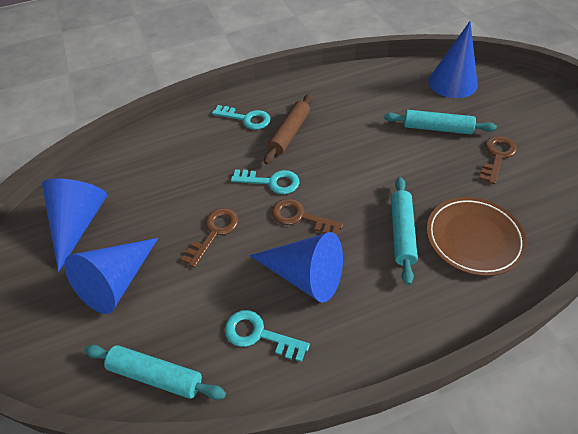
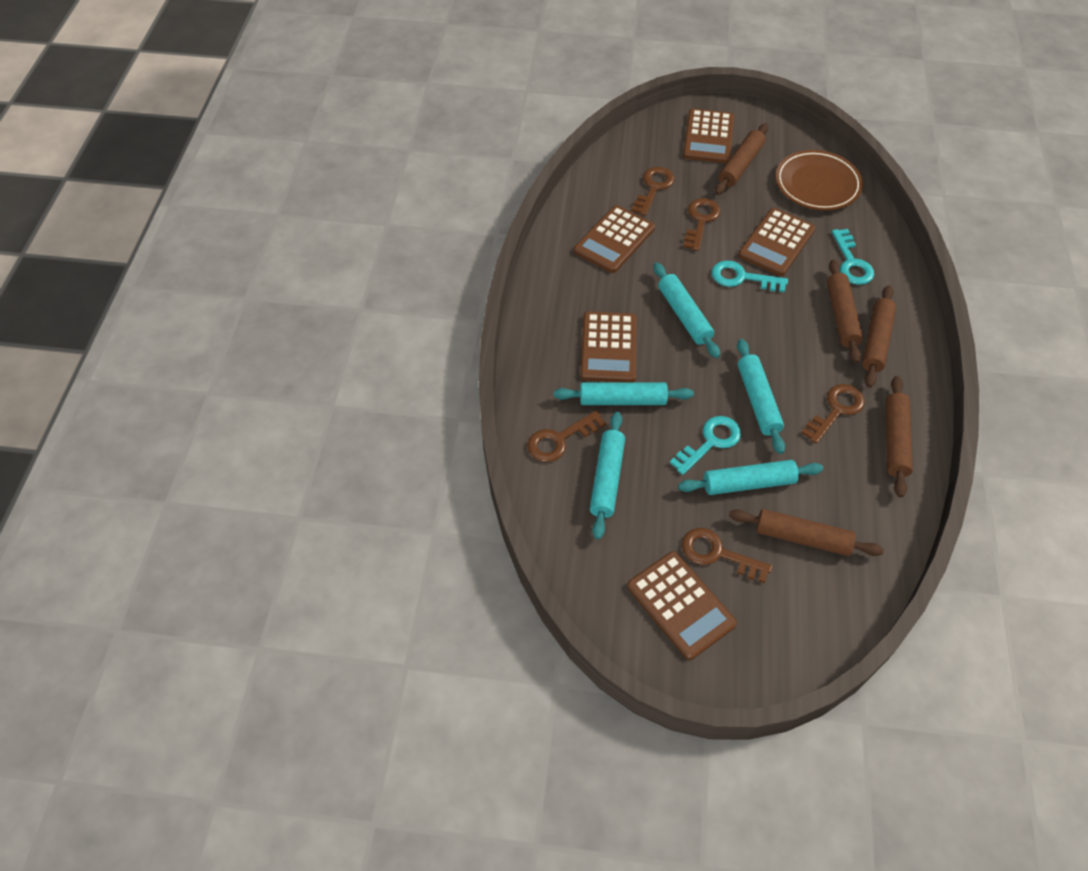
blue cone: 4 -> 0
brown calculator: 0 -> 5
brown key: 3 -> 5
brown rolling pin: 1 -> 5
turquoise rolling pin: 3 -> 5

